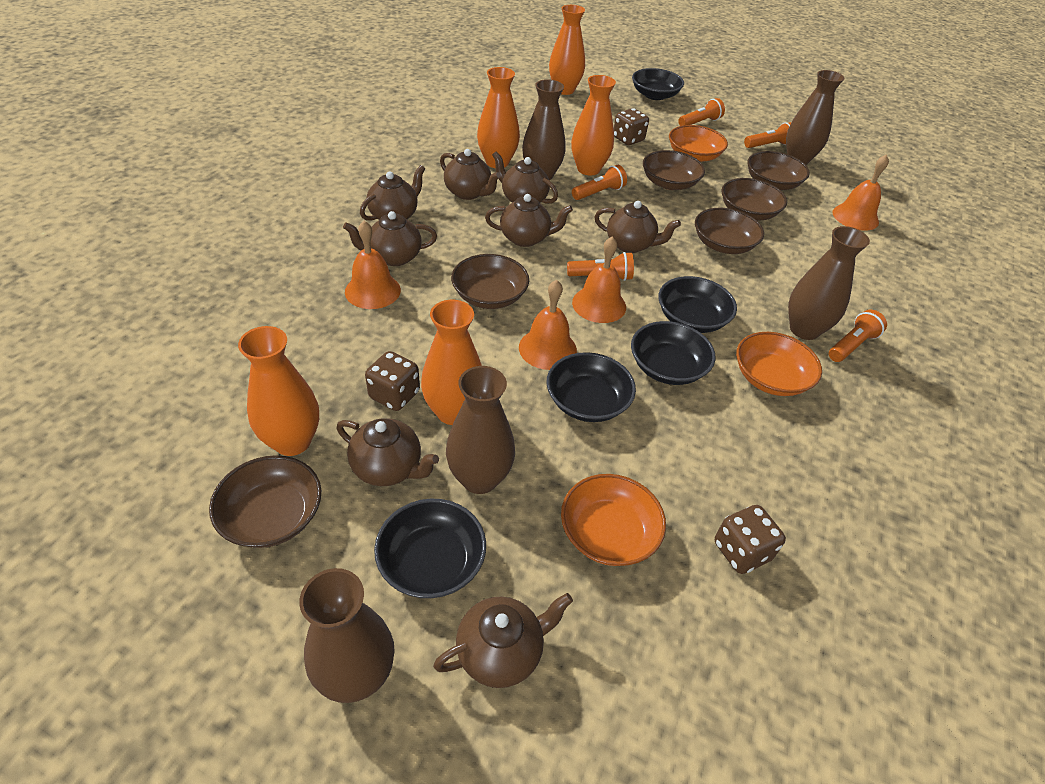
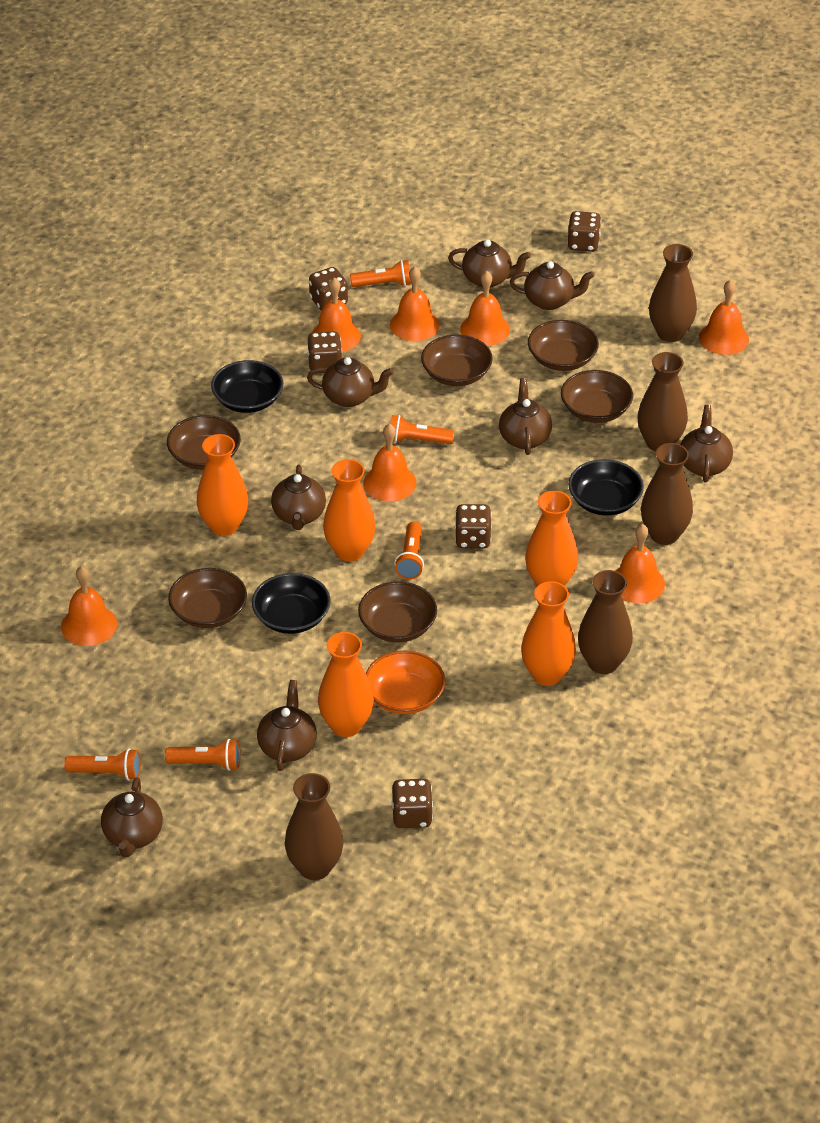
black bowl: 5 -> 3
brown dice: 3 -> 5
orange bell: 4 -> 7
orange bowl: 3 -> 1

